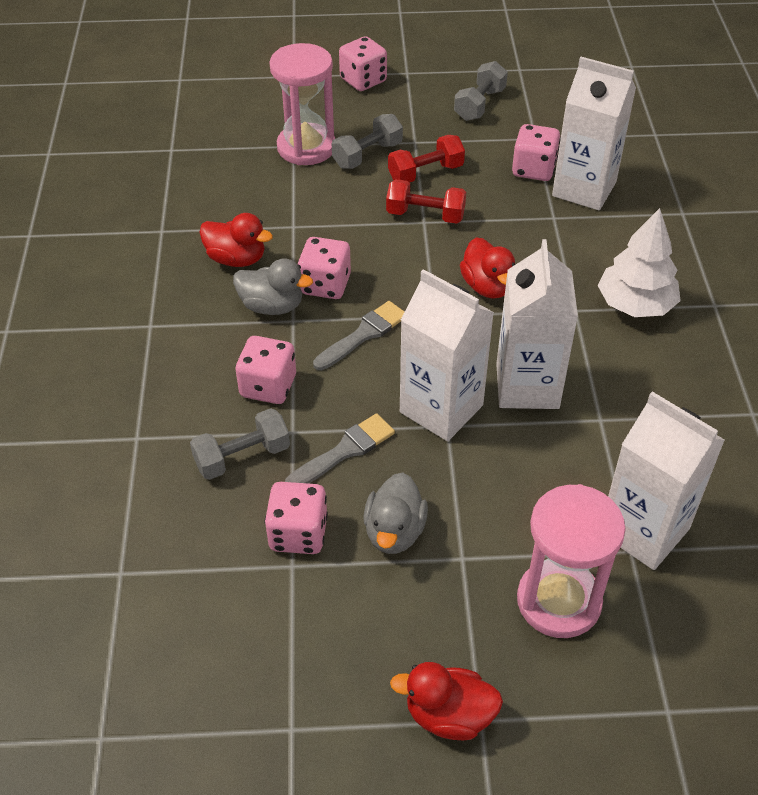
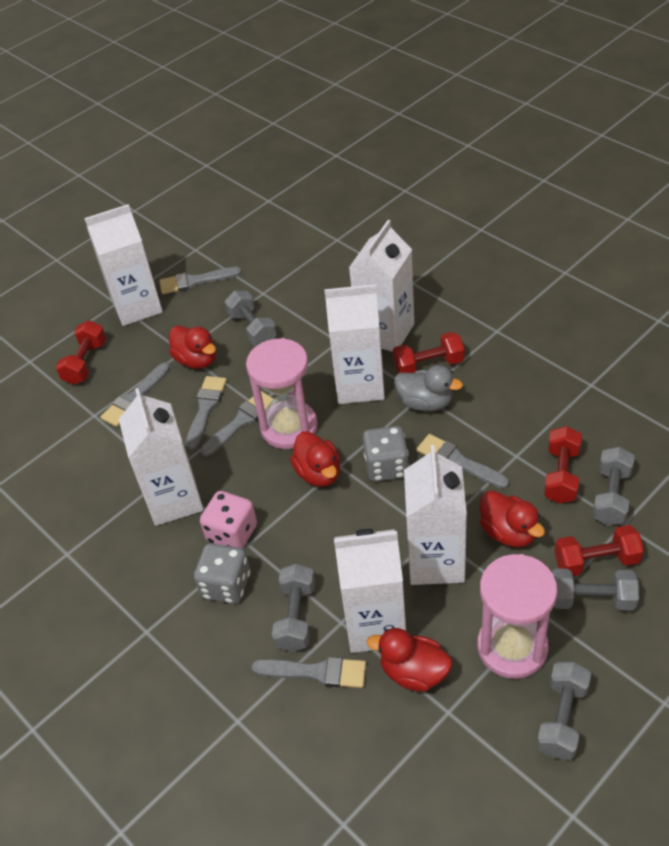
grey brush: 2 -> 6
grey dice: 0 -> 2
grey duck: 2 -> 1
grey dumbbell: 3 -> 5
pink dice: 5 -> 1
red duck: 3 -> 4
red dumbbell: 2 -> 4
white carton: 4 -> 6
white tree: 1 -> 0

